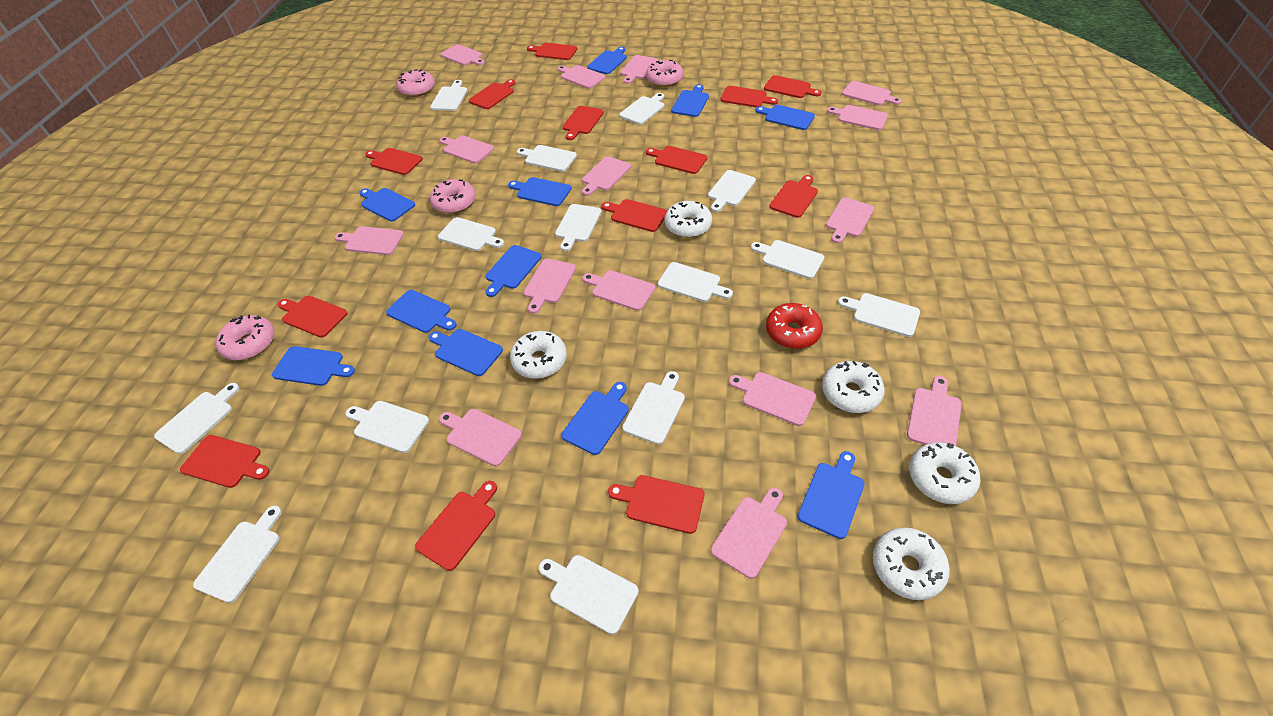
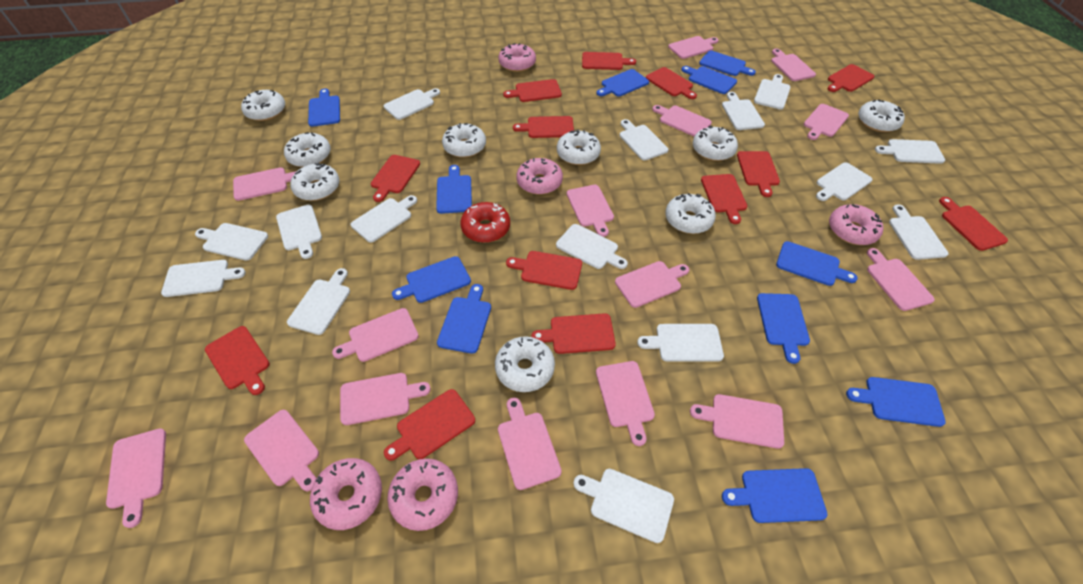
pink donut: 4 -> 5
white cutting board: 14 -> 15
white donut: 5 -> 9

